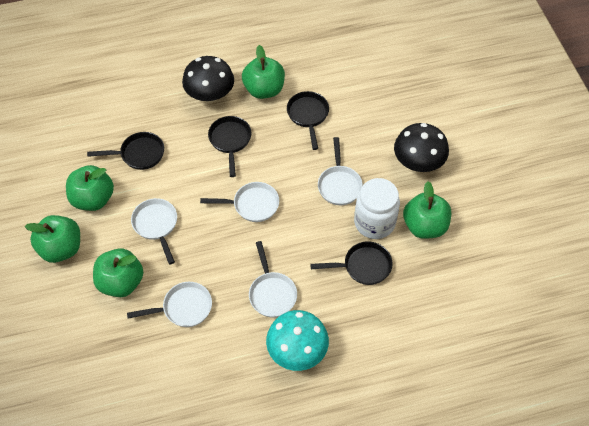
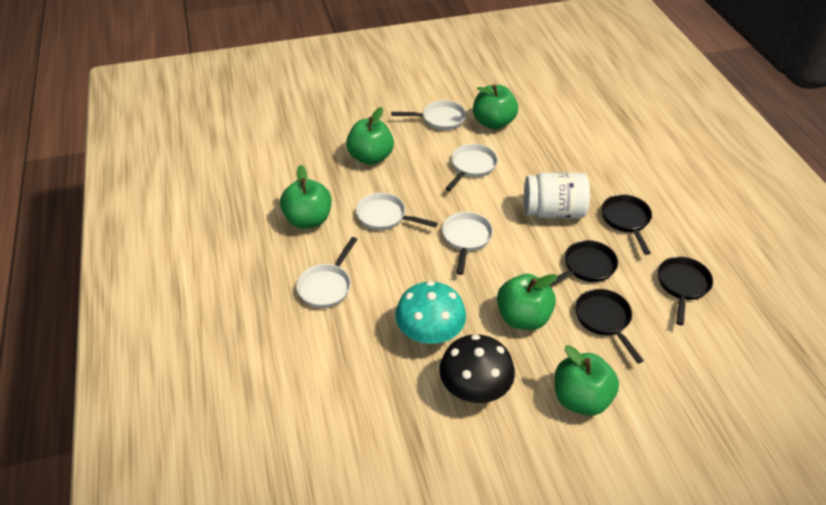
black mushroom: 2 -> 1

